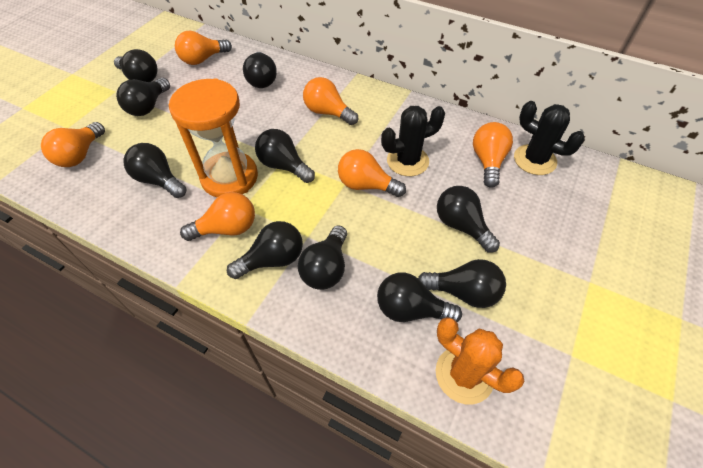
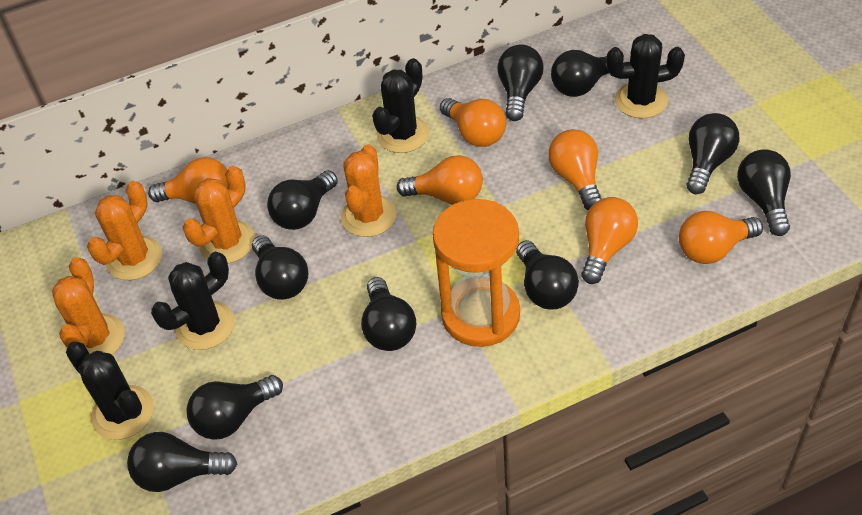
black cactus: 2 -> 4
orange cactus: 1 -> 4

